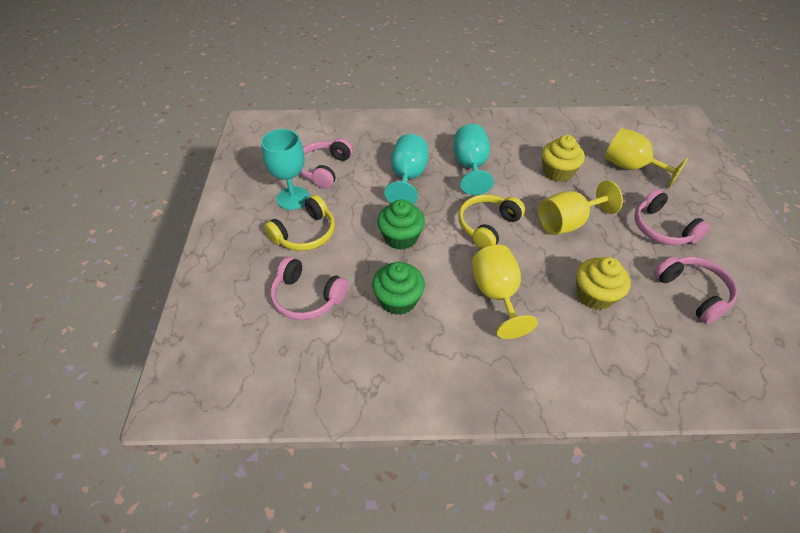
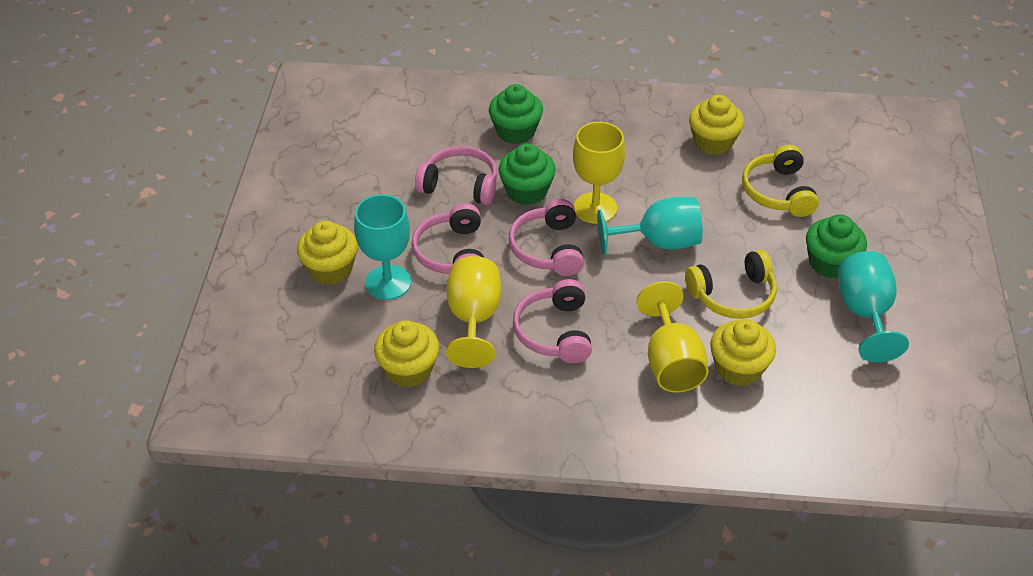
green cupcake: 2 -> 3
yellow cupcake: 2 -> 4

